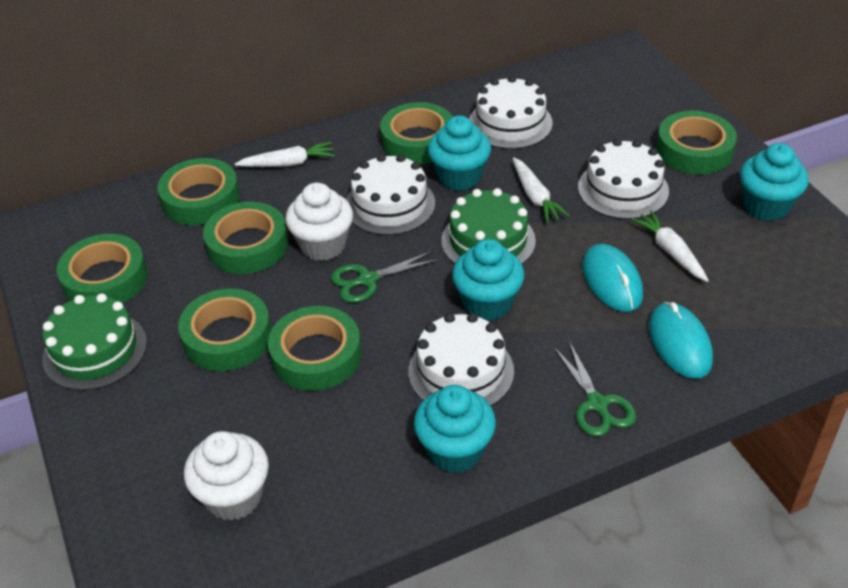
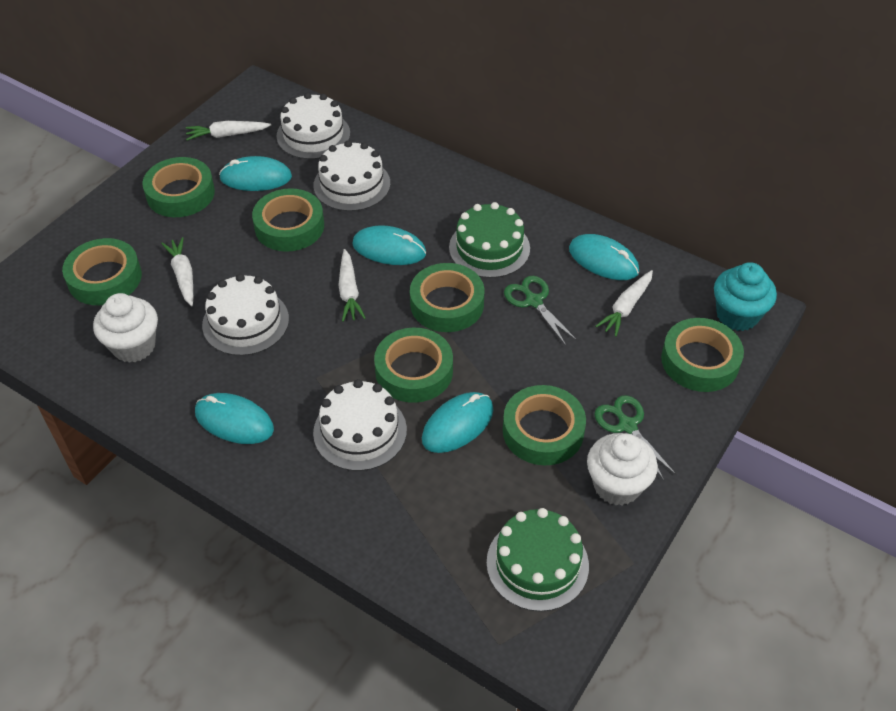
turquoise cupcake: 4 -> 1
turquoise mouse: 2 -> 5
white carrot: 3 -> 4

